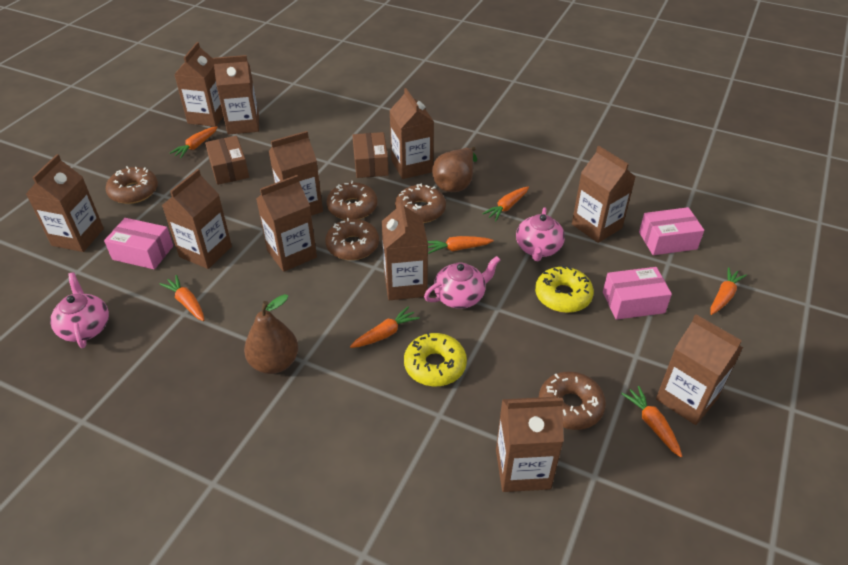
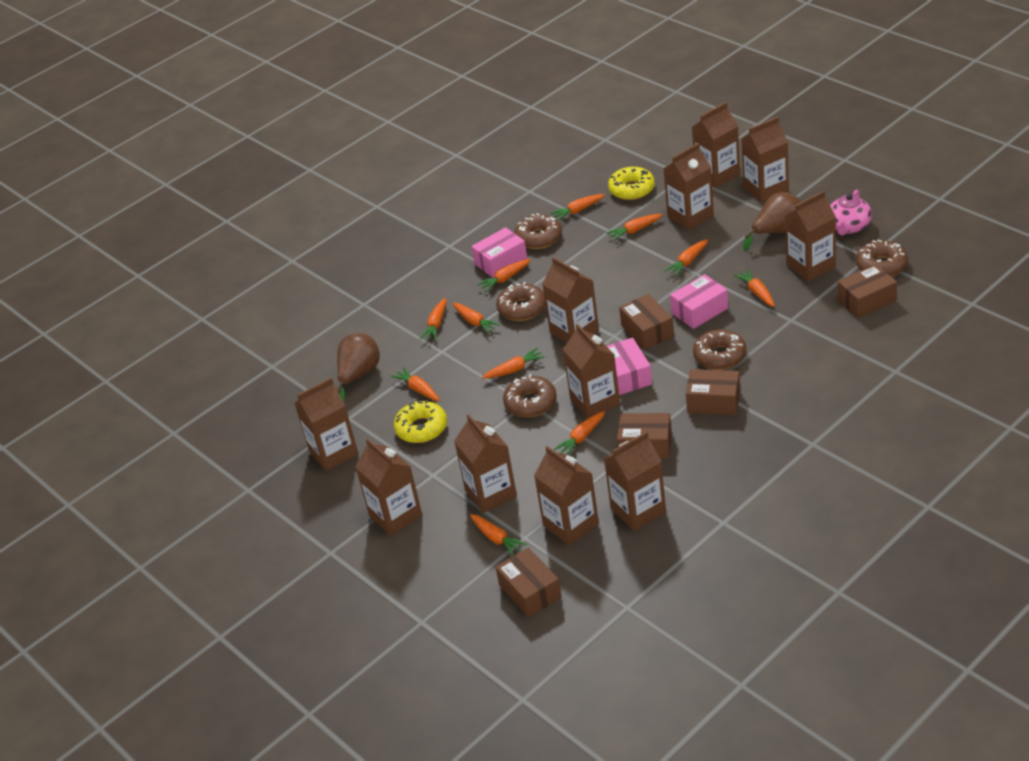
brown box: 2 -> 5
orange carrot: 7 -> 11
pink teapot: 3 -> 1

